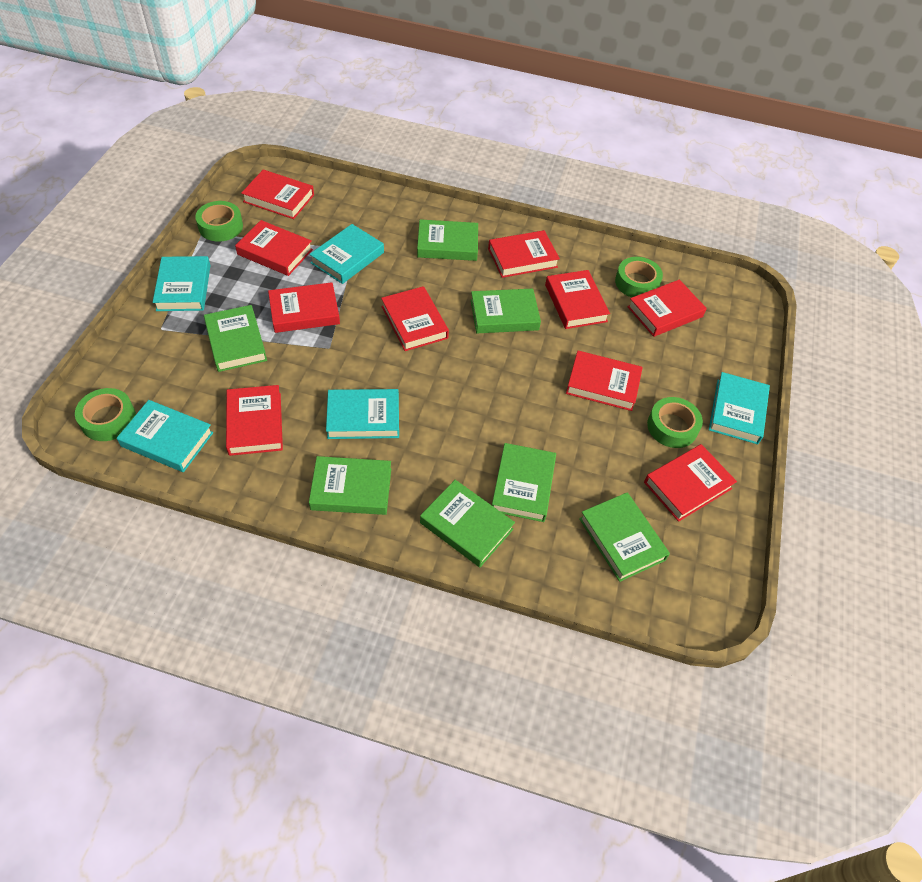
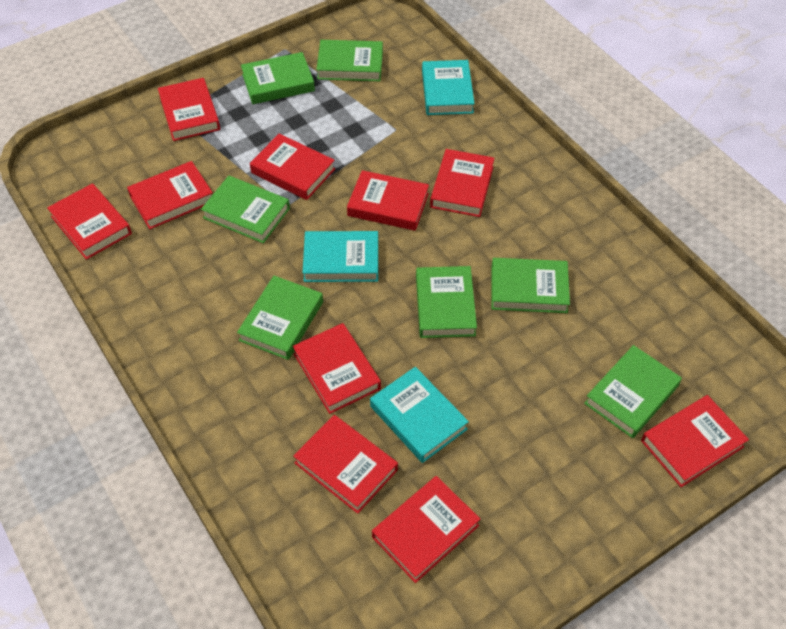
green tape: 4 -> 0
turquoise book: 5 -> 3

